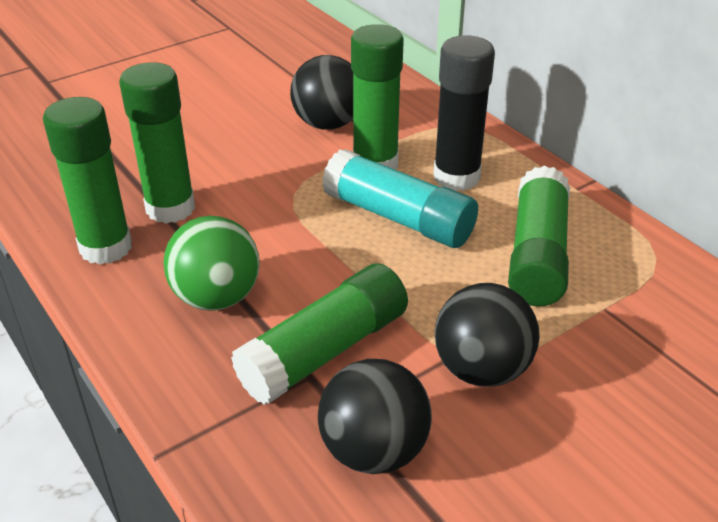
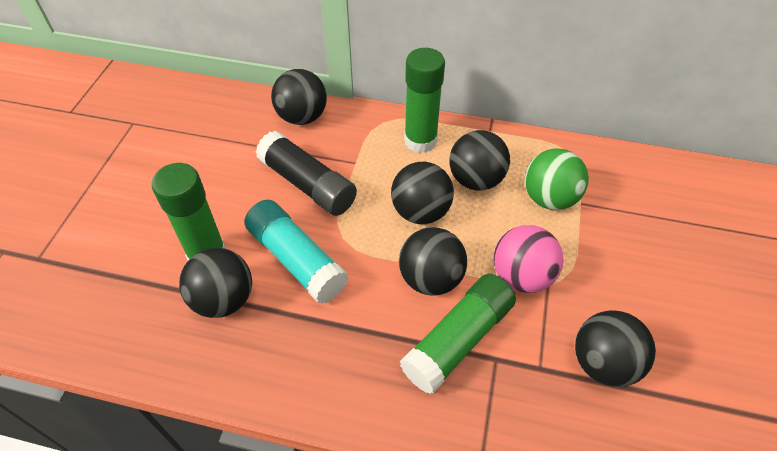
black ball: 3 -> 6
green glue stick: 5 -> 3
pink ball: 0 -> 1

